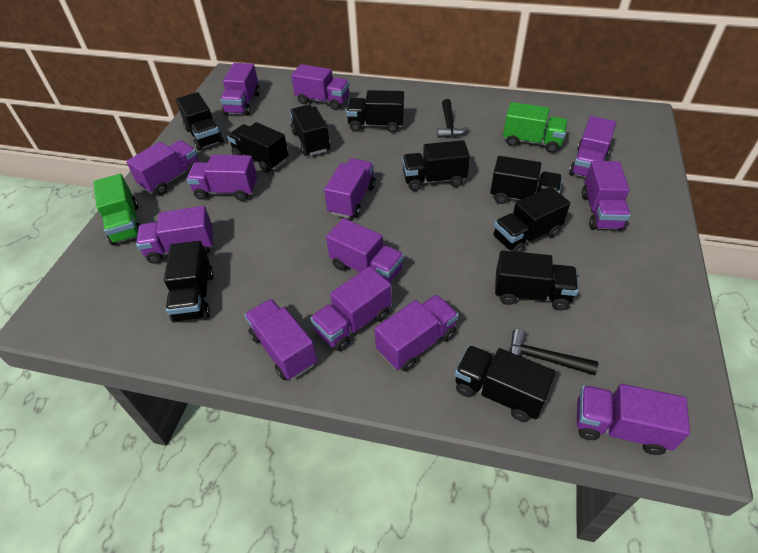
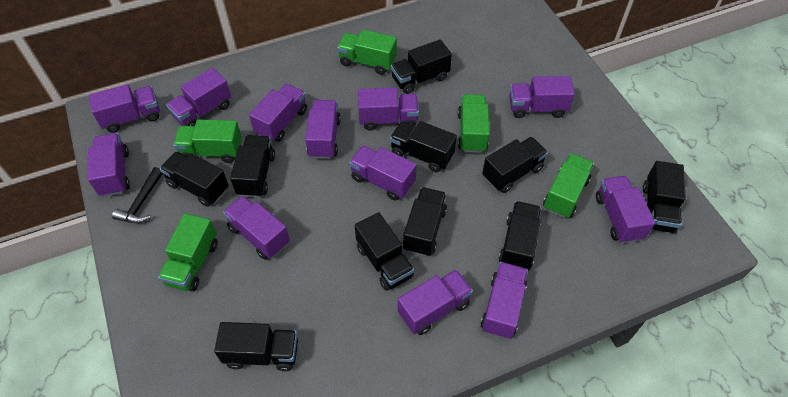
black hammer: 2 -> 1
green truck: 2 -> 5
purple truck: 13 -> 12

